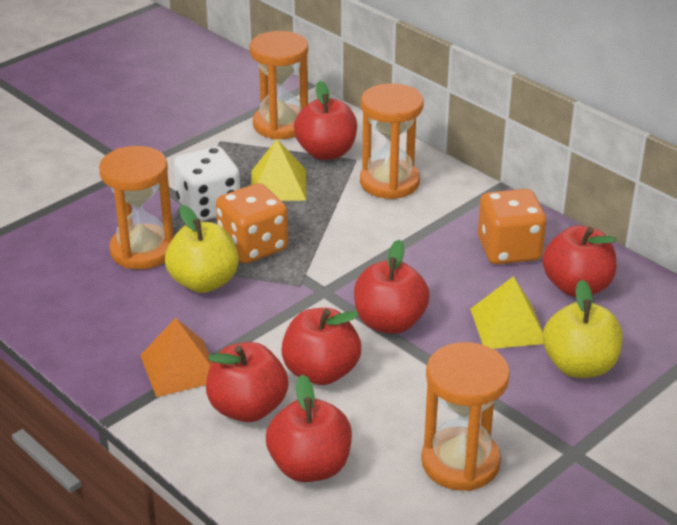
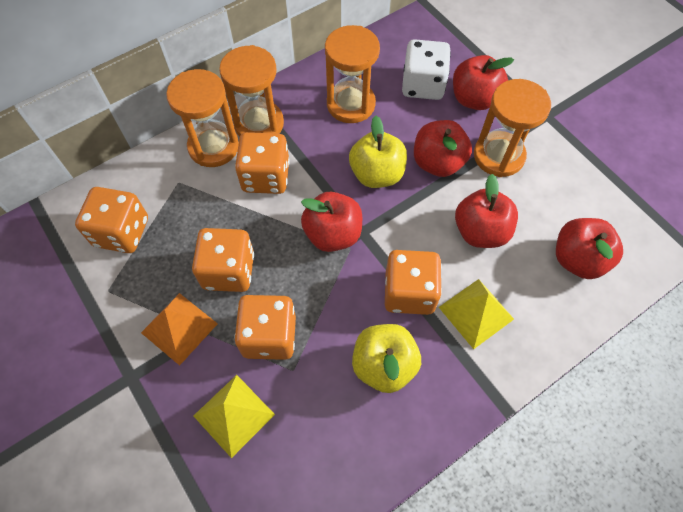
orange dice: 2 -> 5
red apple: 6 -> 5

